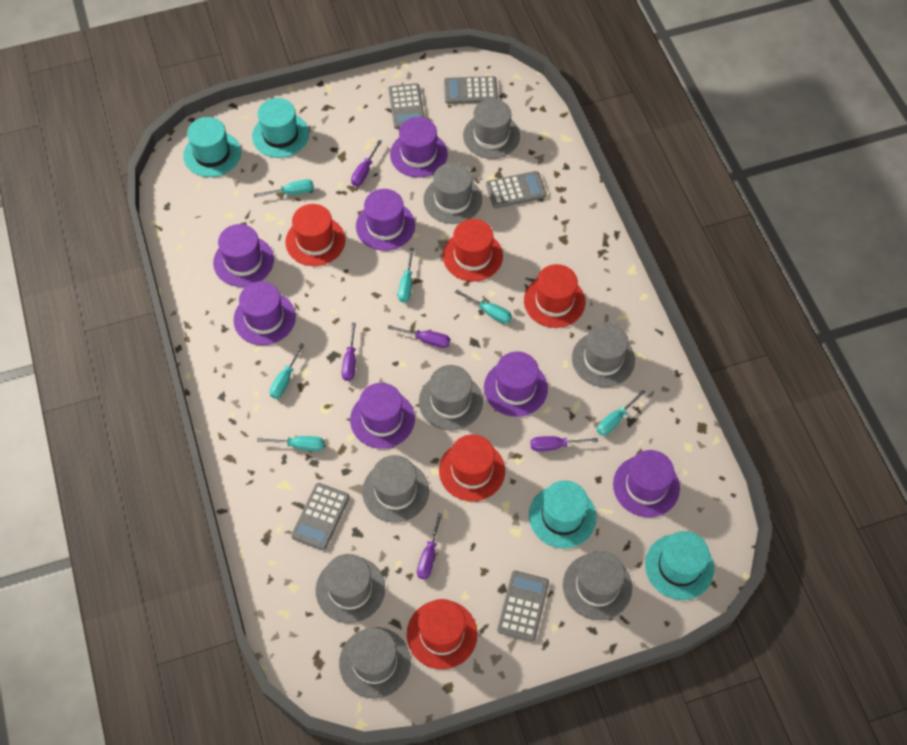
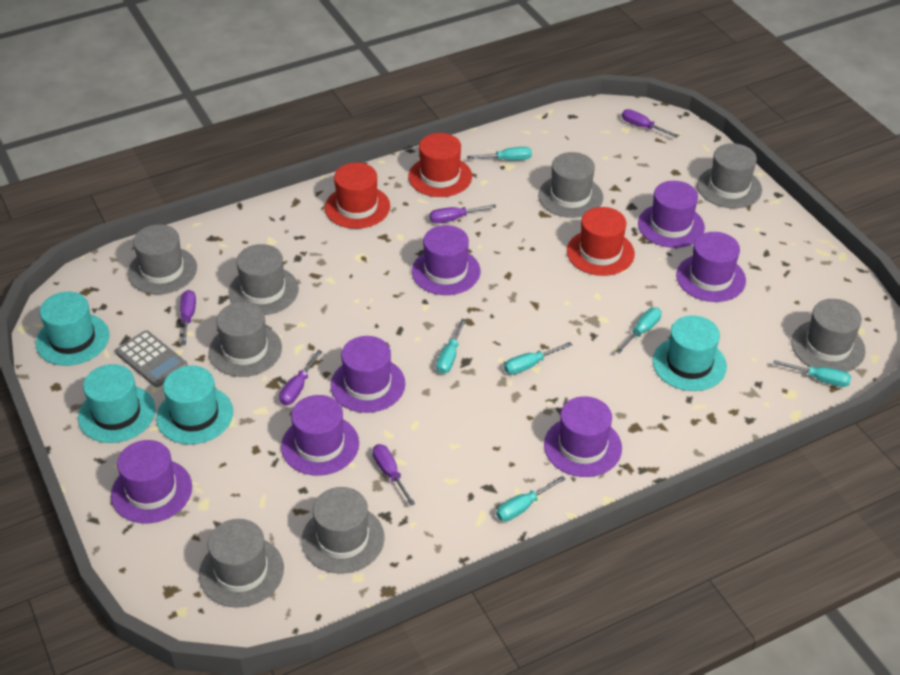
grey calculator: 5 -> 1
red hat: 5 -> 3

